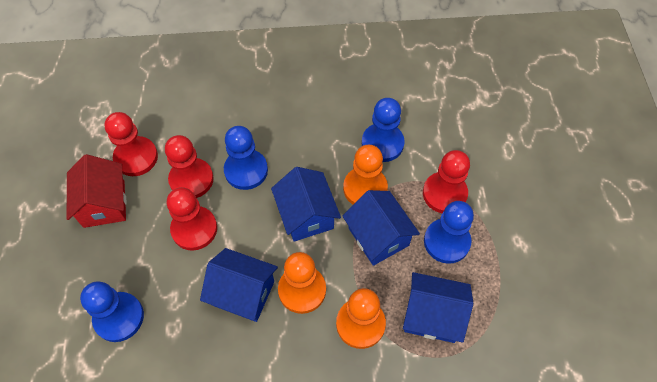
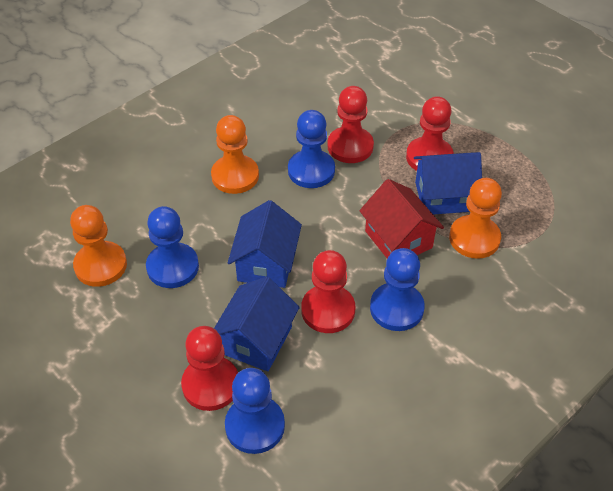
blue house: 4 -> 3

